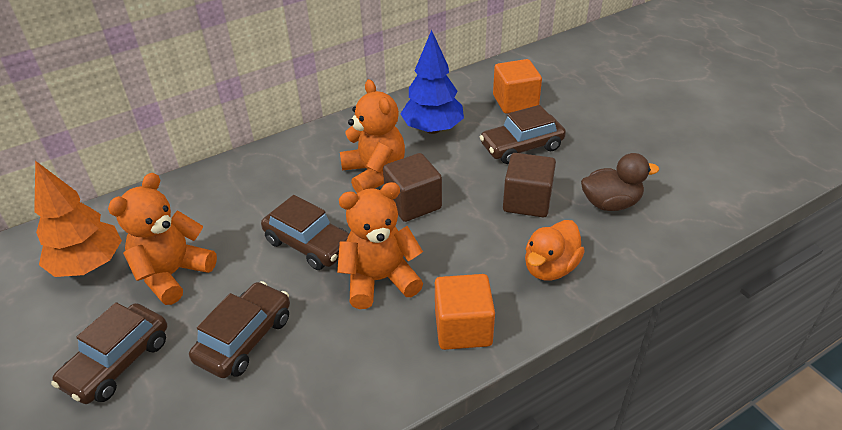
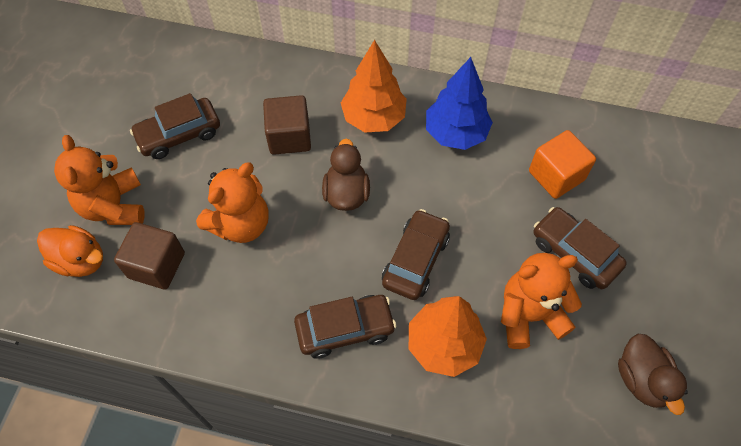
brown duck: 1 -> 2
orange cube: 2 -> 1
orange tree: 1 -> 2

